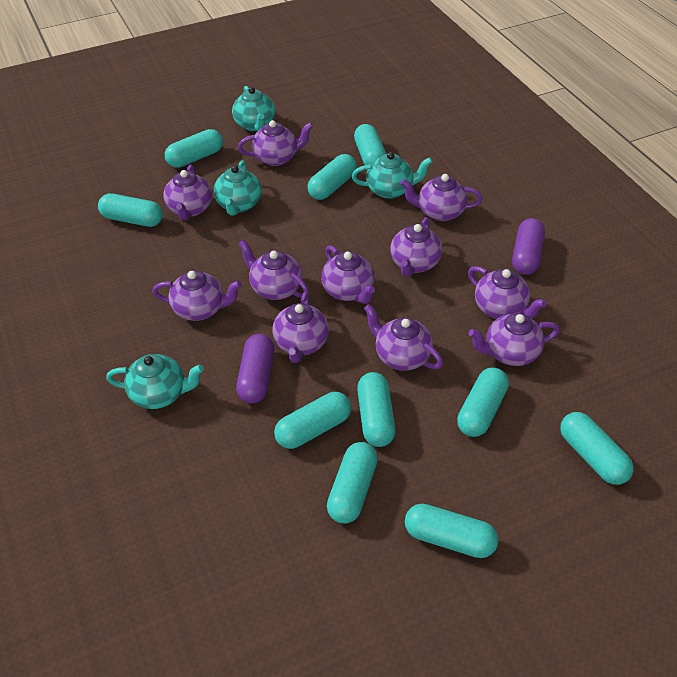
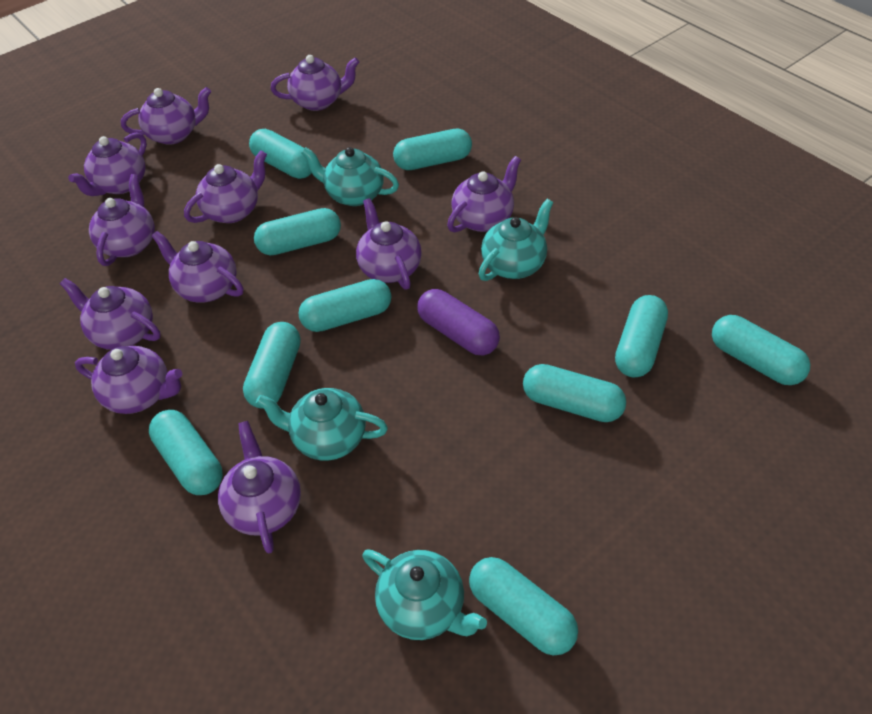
purple capsule: 2 -> 1

